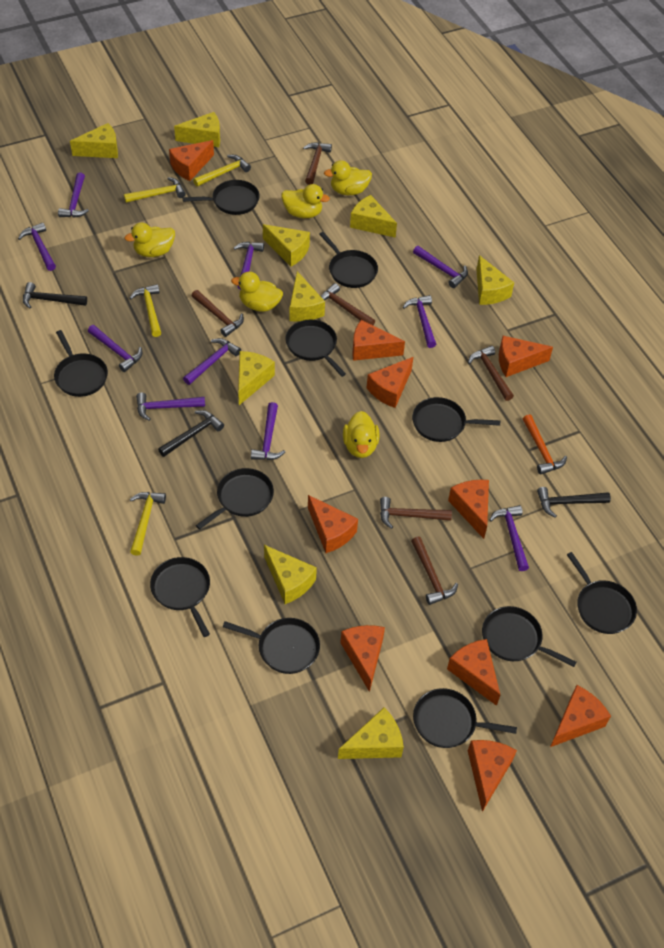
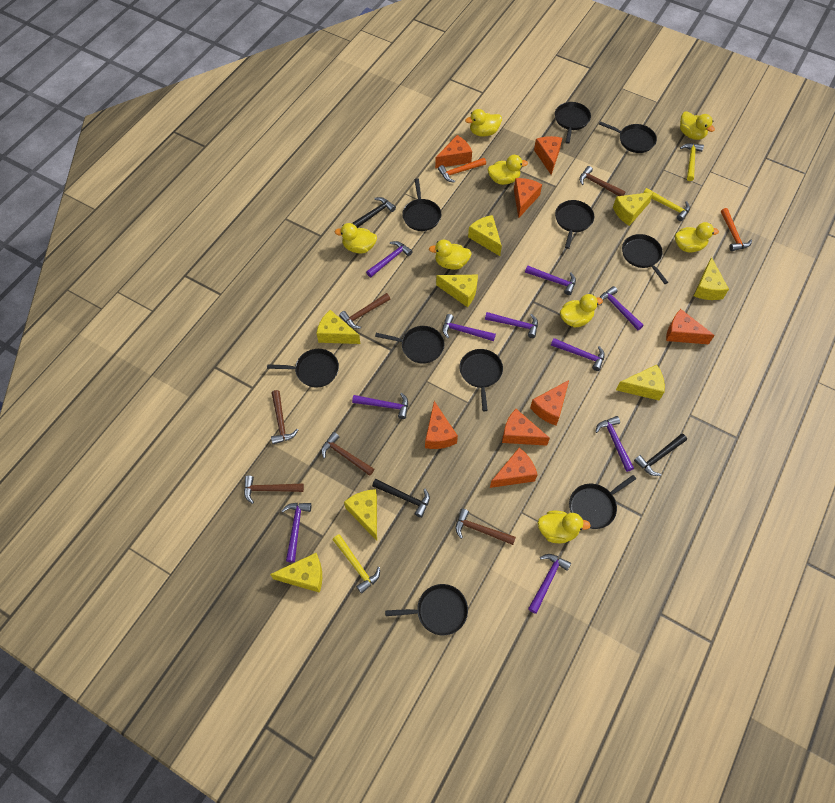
black pan: 11 -> 10
orange cheese: 10 -> 8
orange hammer: 1 -> 2
yellow cheese: 9 -> 8
yellow duck: 5 -> 8
yellow hammer: 4 -> 3

